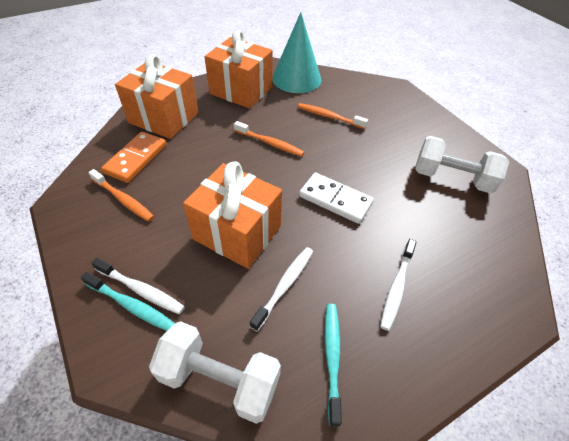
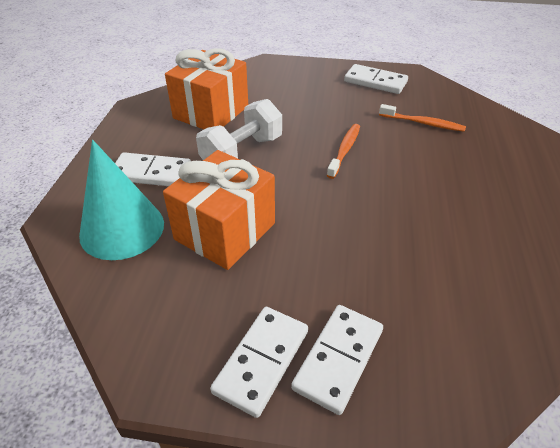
orange domino: 1 -> 0
orange gift: 3 -> 2
orange toothbrush: 3 -> 2
turquoise toothbrush: 2 -> 0
white domino: 1 -> 4
white dumbbell: 2 -> 1
white toothbrush: 3 -> 0

